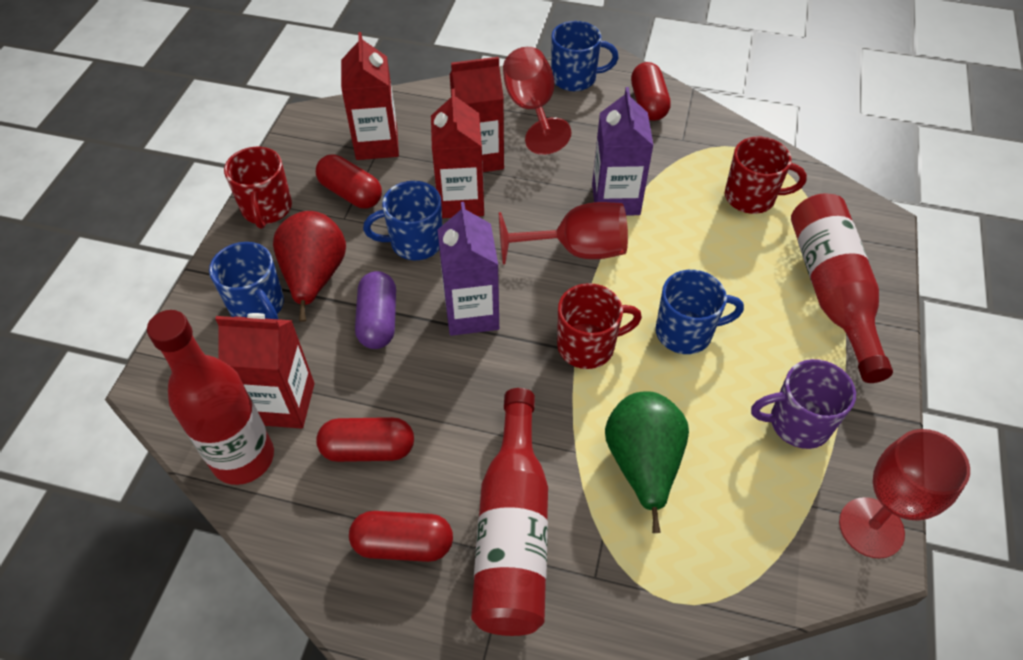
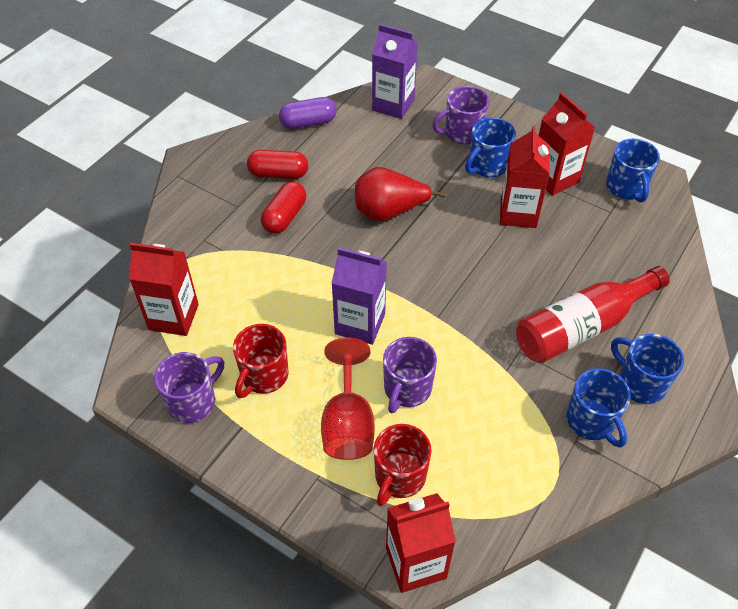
green pear: 1 -> 0
purple mug: 1 -> 3
red bottle: 3 -> 1
red capsule: 4 -> 2
red goblet: 3 -> 1
red mug: 3 -> 2

